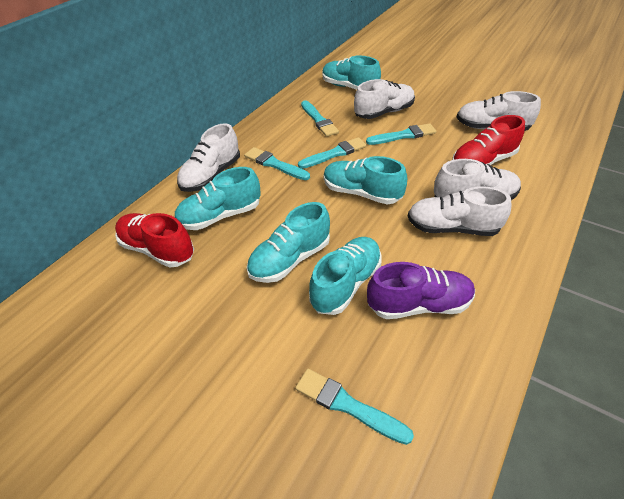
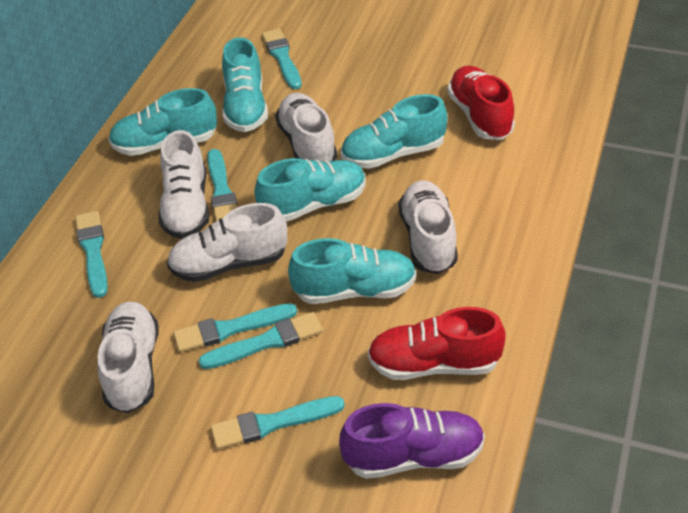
turquoise brush: 5 -> 6

